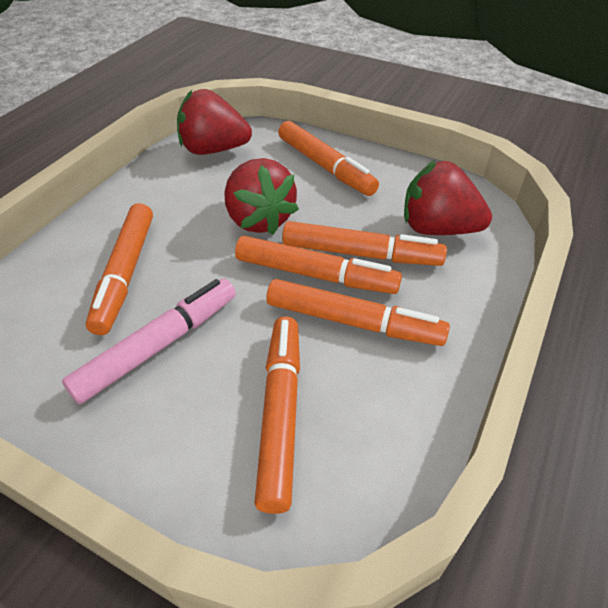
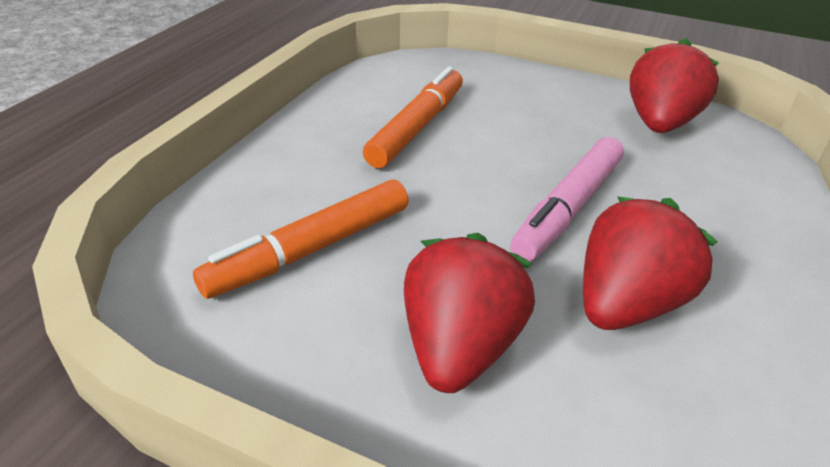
orange marker: 6 -> 2

